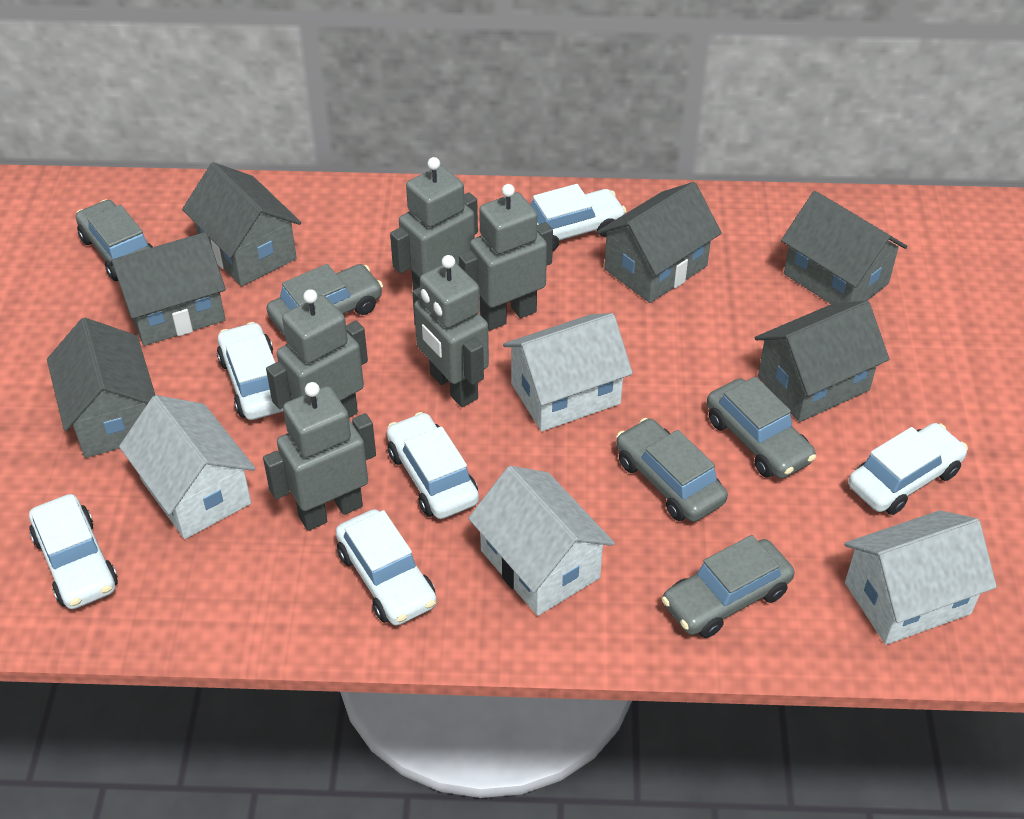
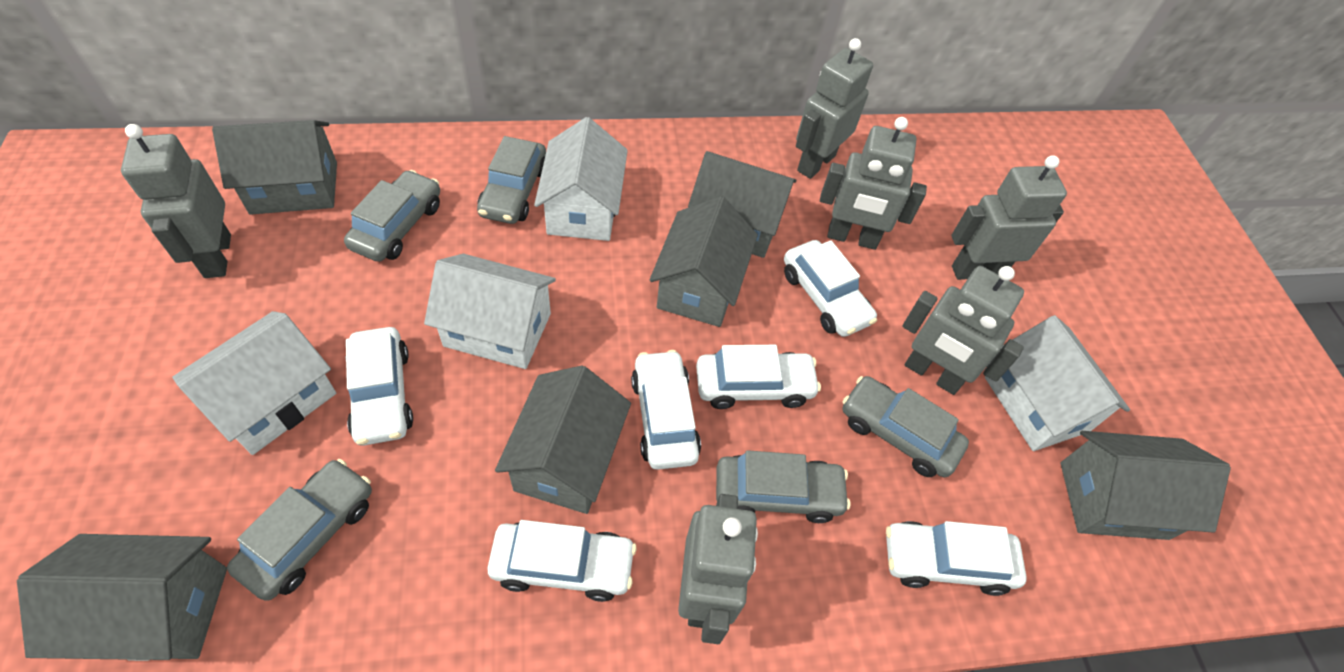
grey robot: 5 -> 6

